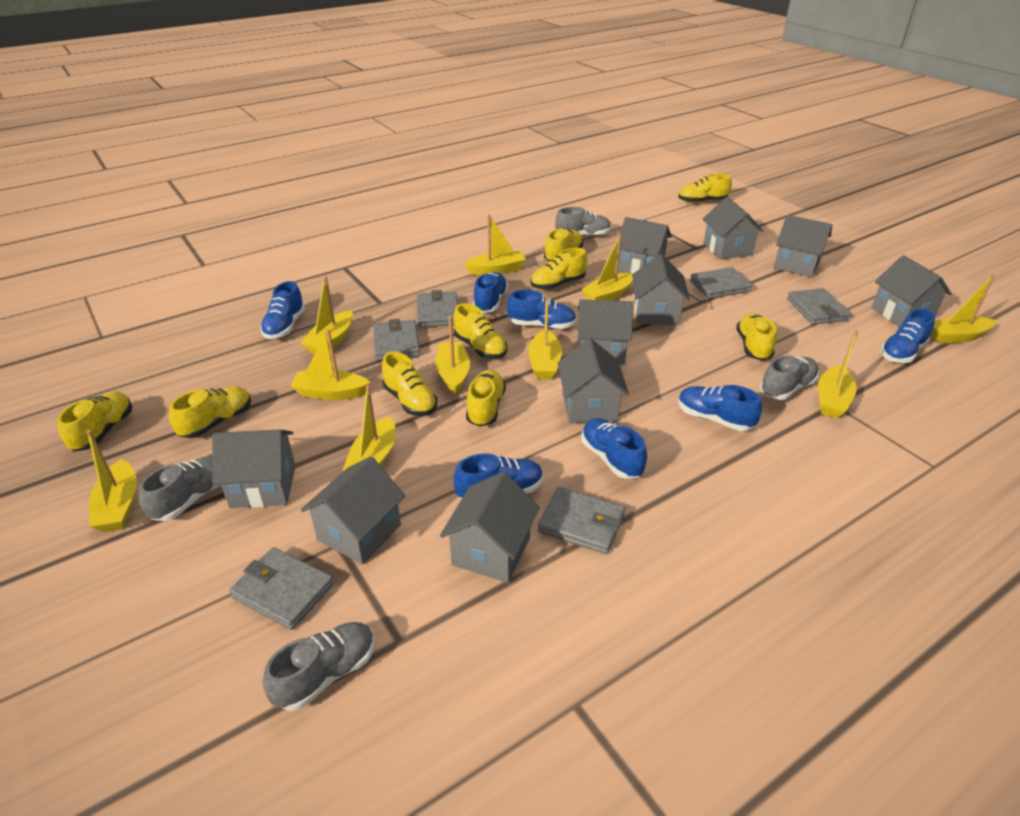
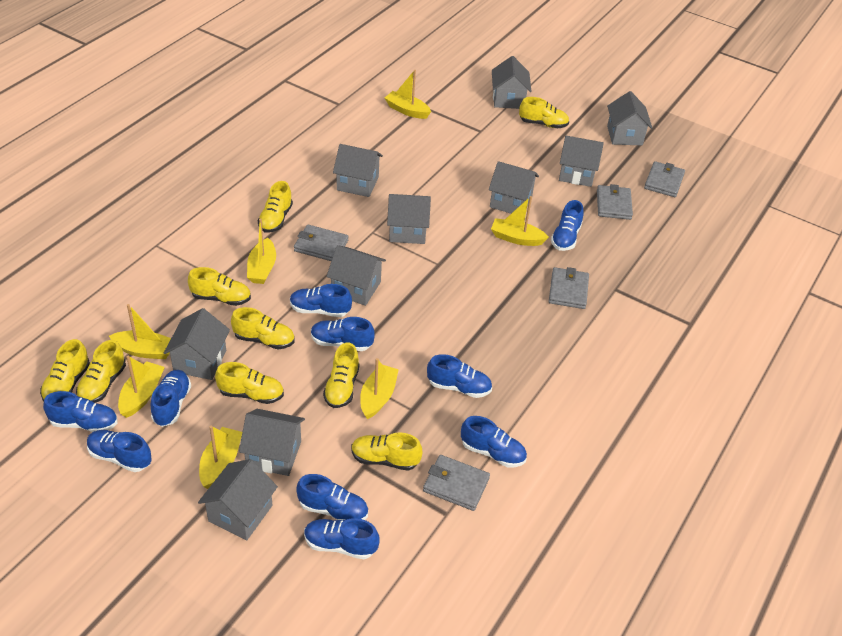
blue shoe: 7 -> 10
grey shoe: 4 -> 0
grey wallet: 6 -> 5
yellow boat: 10 -> 7

